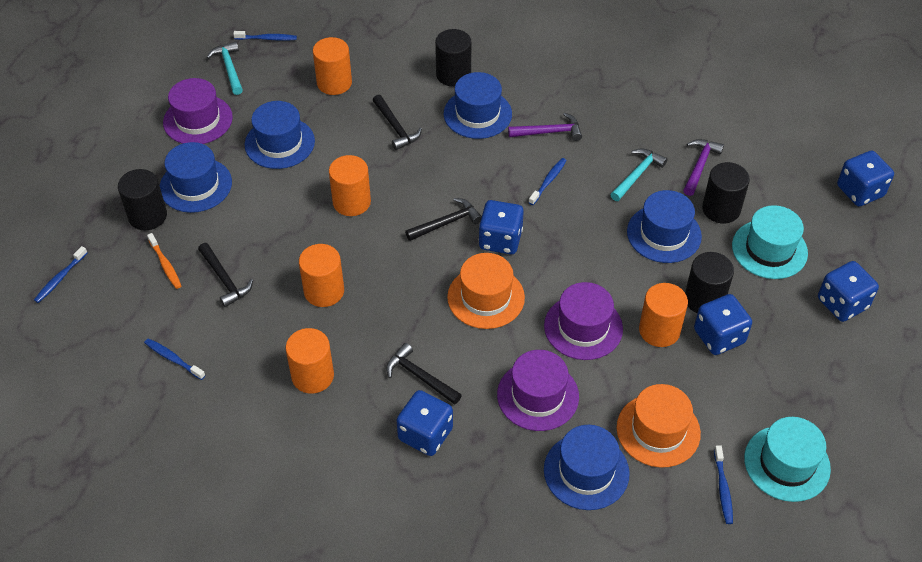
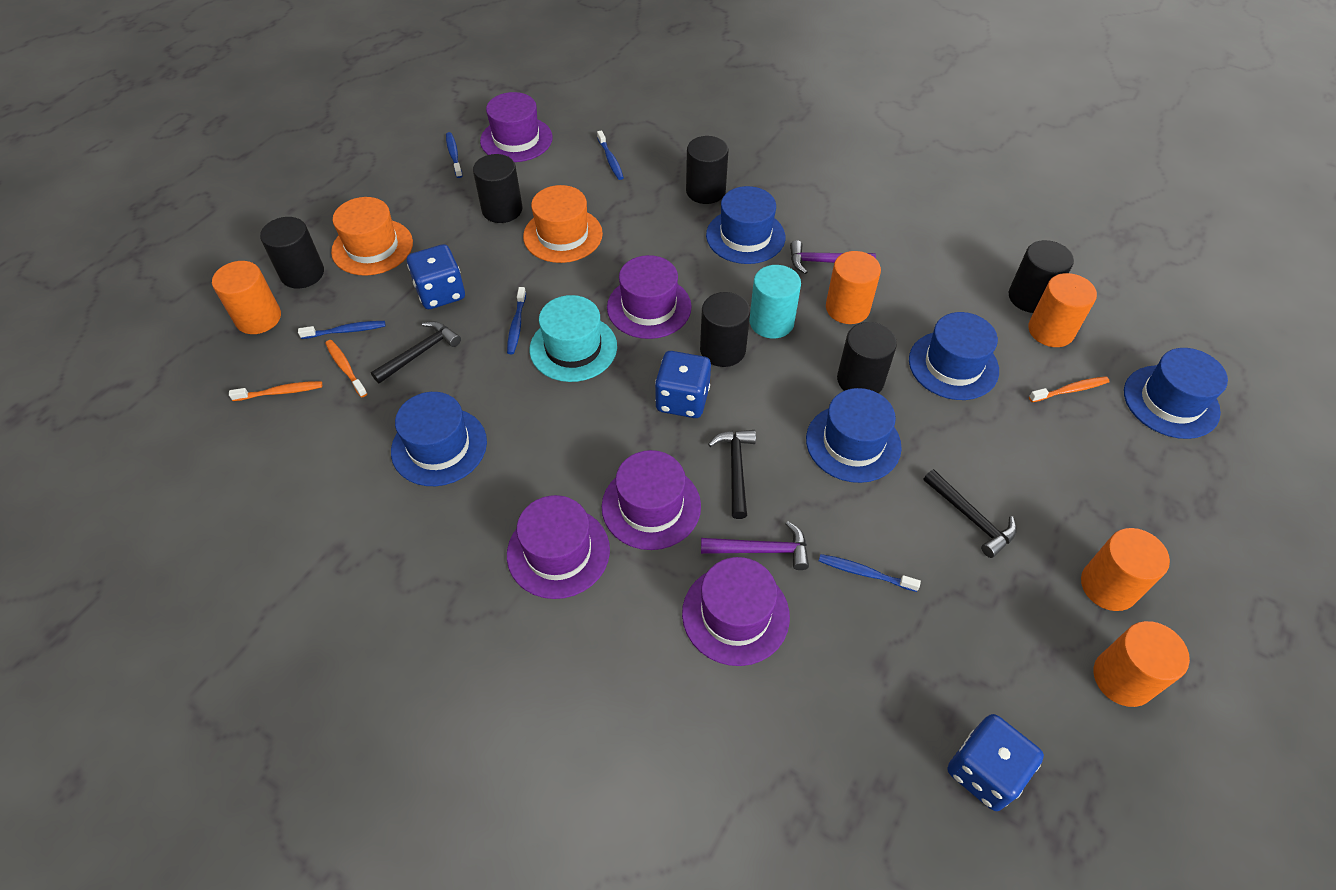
black cylinder: 4 -> 6
black hammer: 4 -> 3
blue dice: 5 -> 3
orange toothbrush: 1 -> 3
purple hat: 3 -> 5
turquoise cylinder: 0 -> 1
turquoise hammer: 2 -> 0
turquoise hat: 2 -> 1

